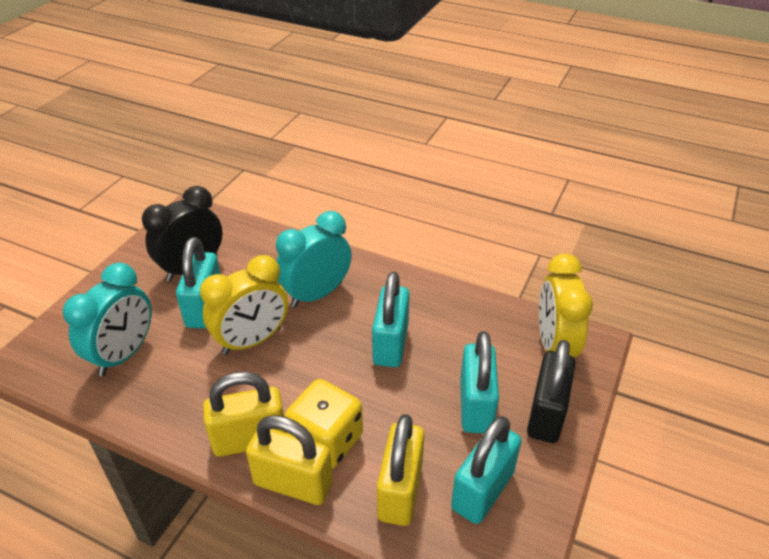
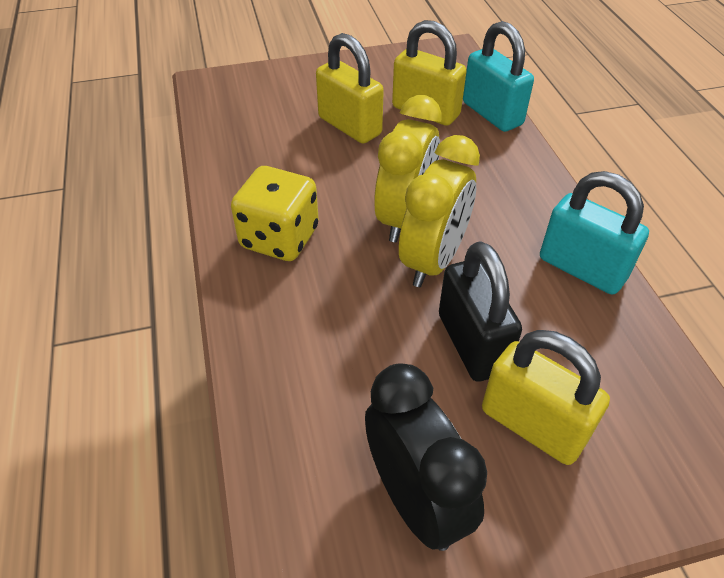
turquoise clock: 2 -> 0
turquoise padlock: 4 -> 2

